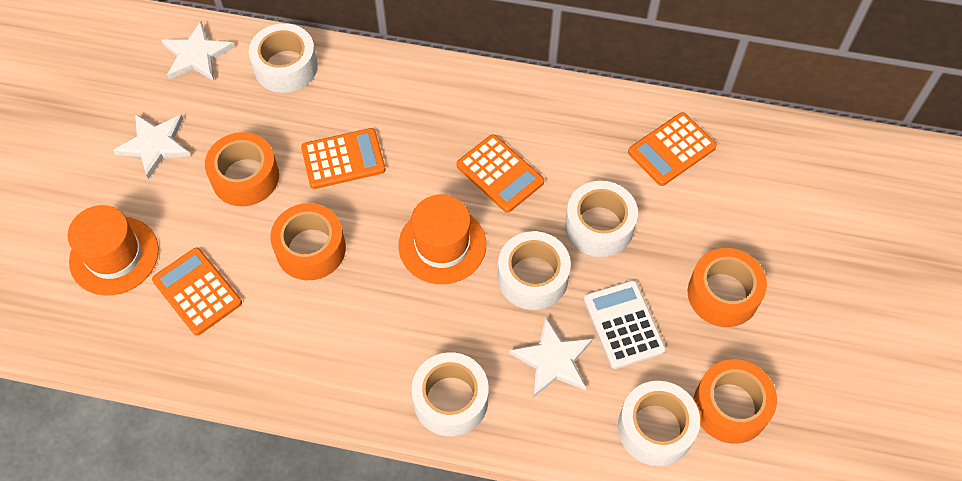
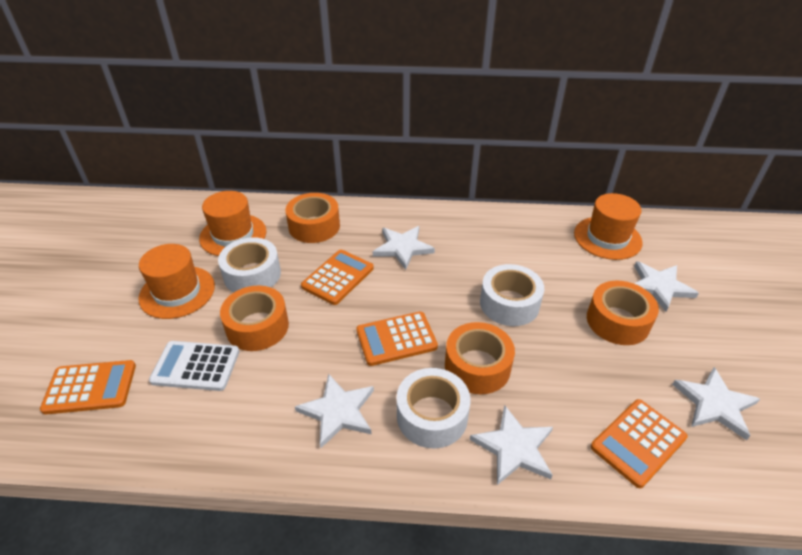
orange hat: 2 -> 3
white star: 3 -> 5
white tape: 5 -> 3

